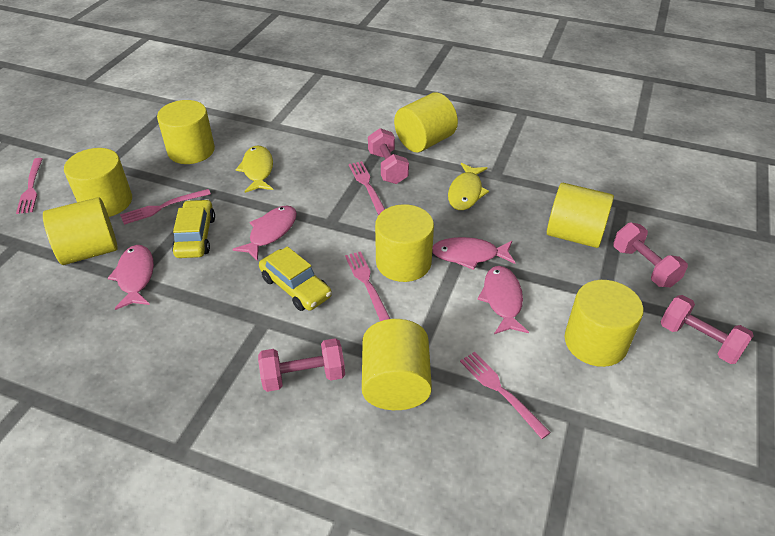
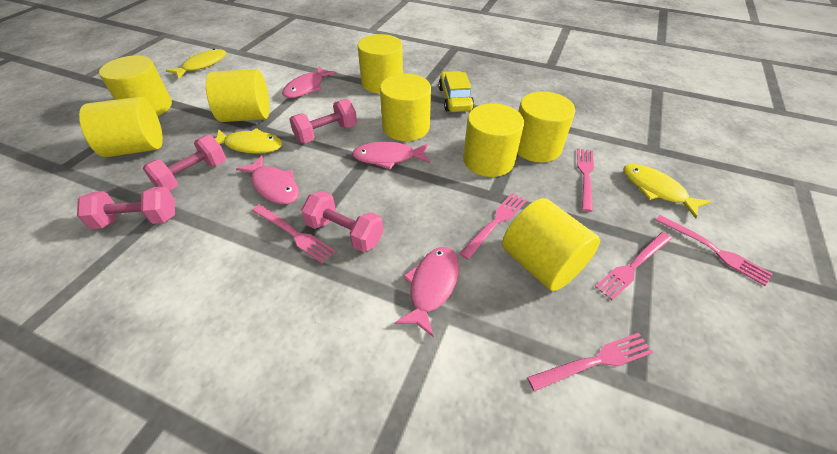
pink fork: 5 -> 6
yellow car: 2 -> 1
yellow fish: 2 -> 3

